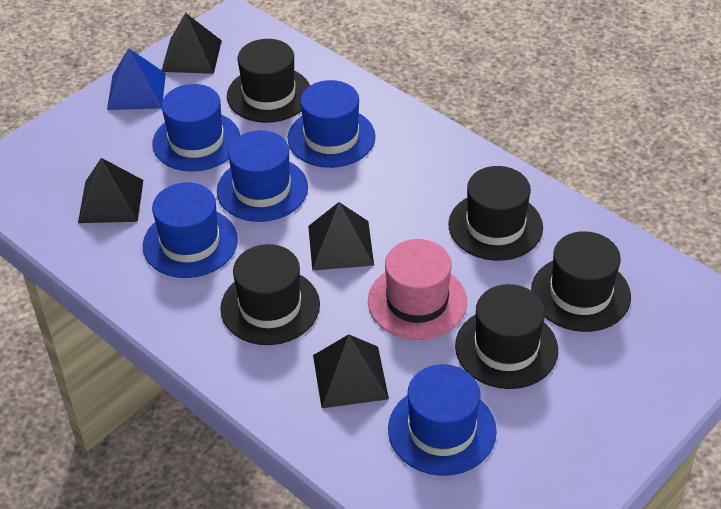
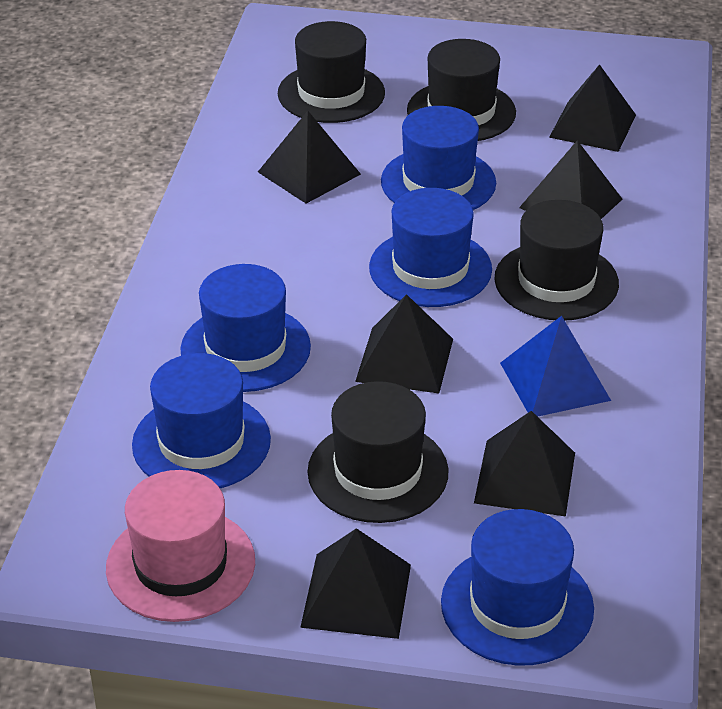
black hat: 5 -> 4
black pyramid: 4 -> 6

